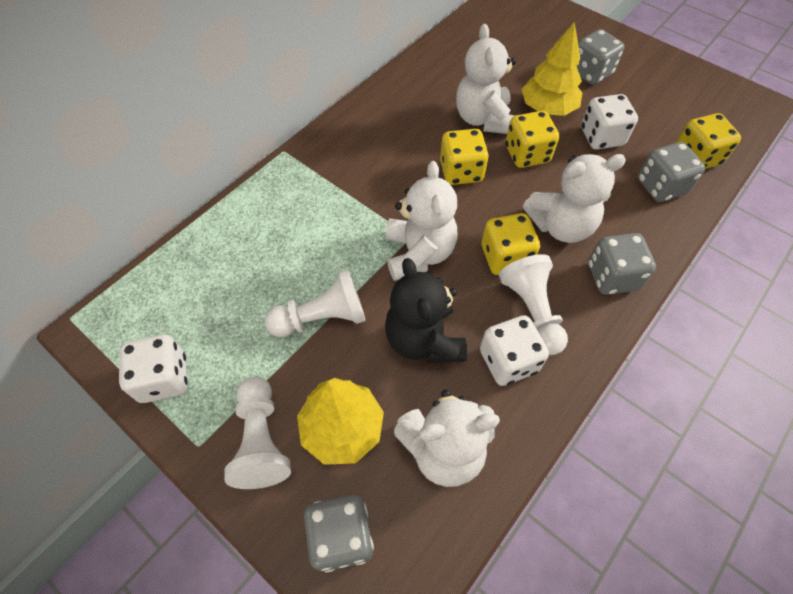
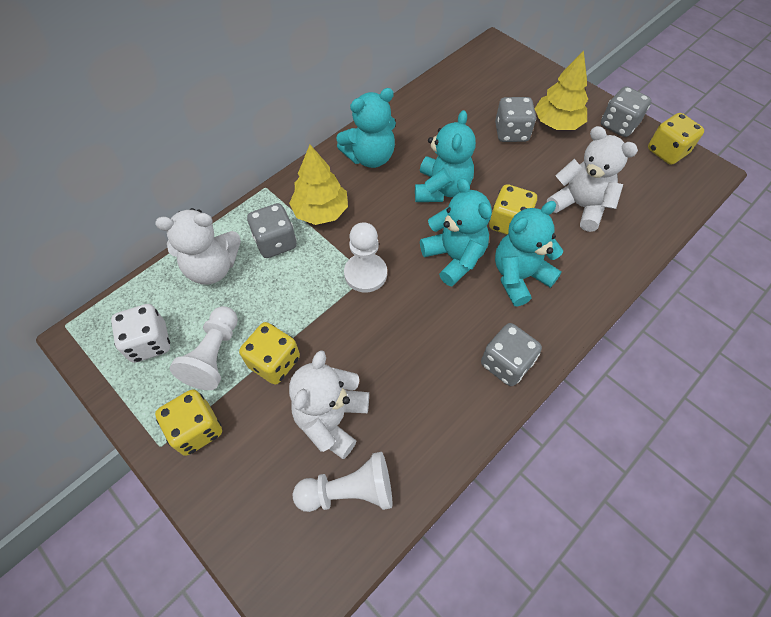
black teddy bear: 1 -> 0
turquoise teddy bear: 0 -> 4
white dice: 3 -> 1
white teddy bear: 4 -> 3

